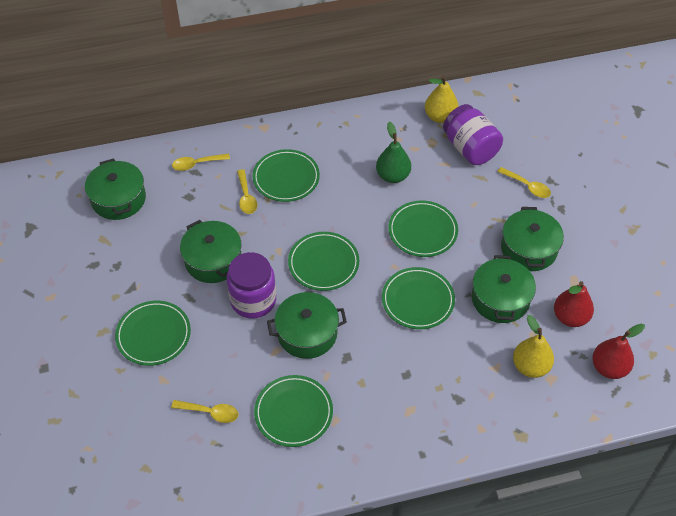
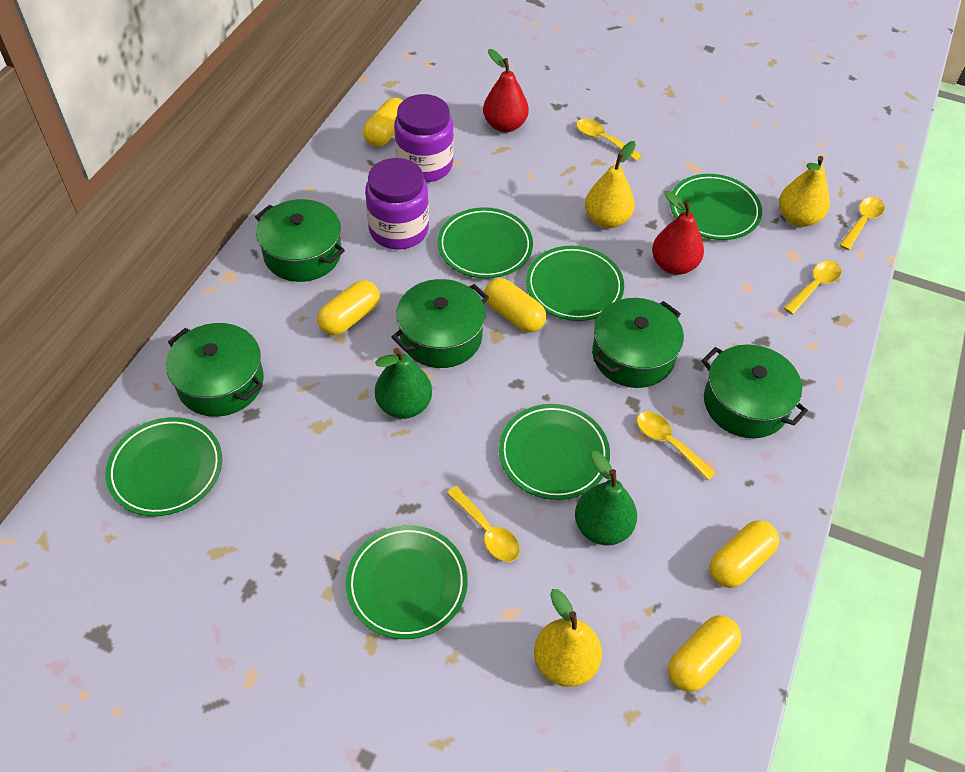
green pear: 1 -> 2
yellow capsule: 0 -> 5
yellow pear: 2 -> 3
yellow spoon: 4 -> 5

